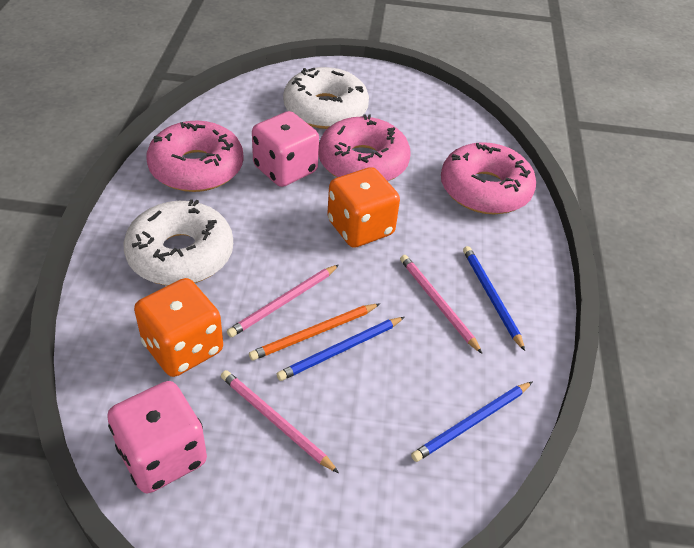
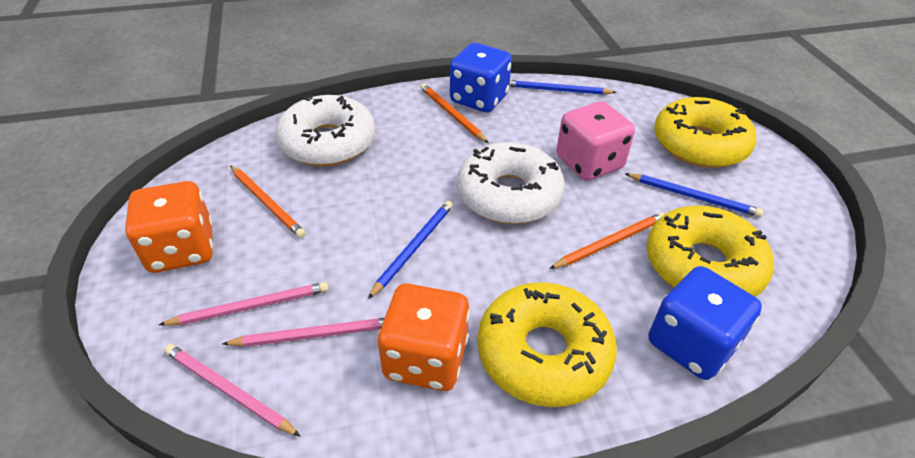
blue dice: 0 -> 2
orange pencil: 1 -> 3
pink dice: 2 -> 1
pink donut: 3 -> 0
yellow donut: 0 -> 3

